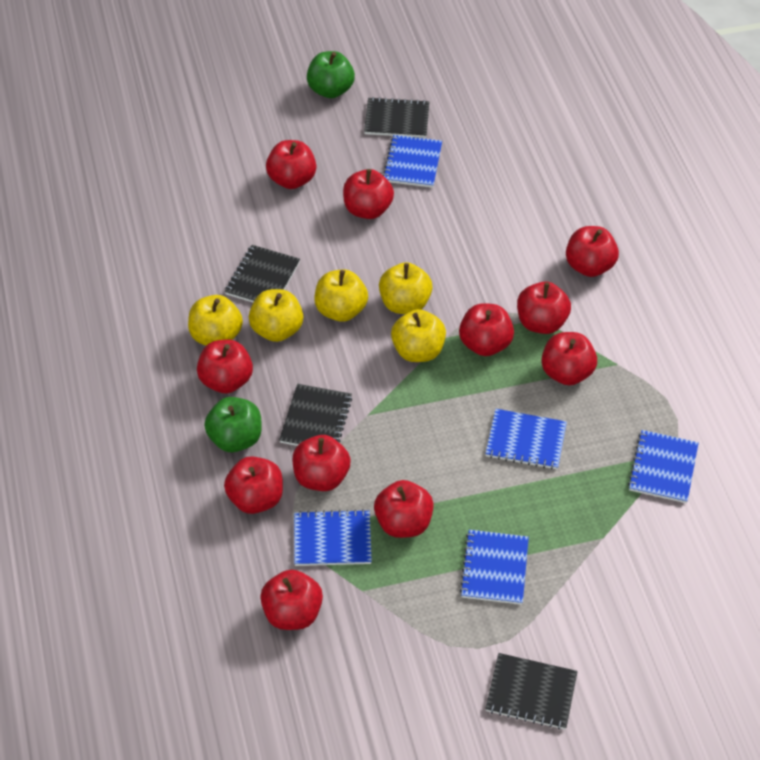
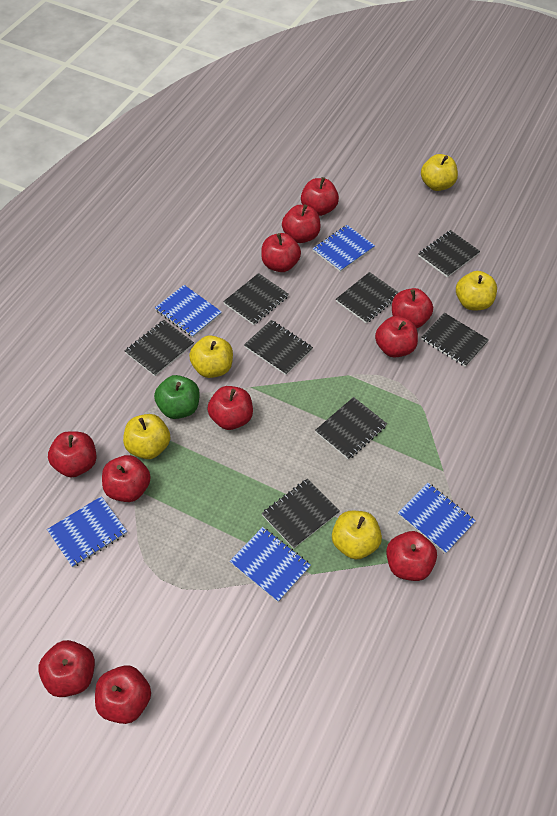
black notebook: 4 -> 8
green apple: 2 -> 1

